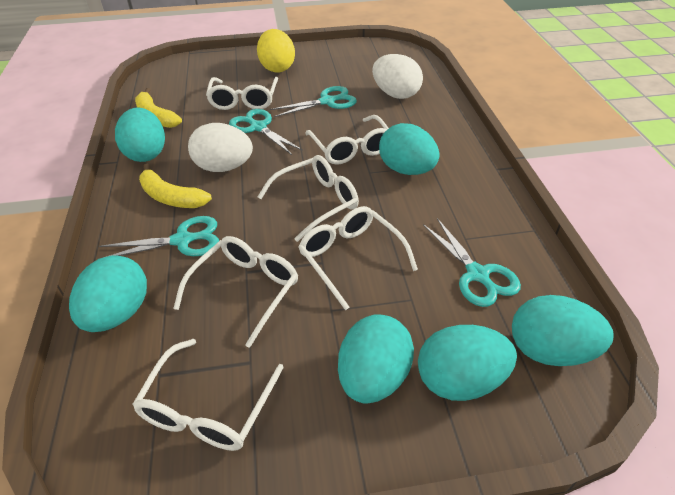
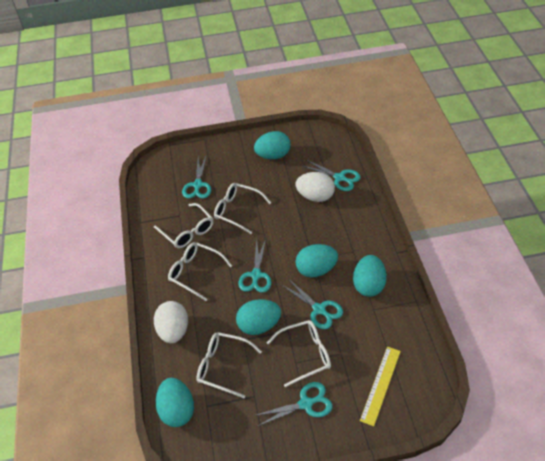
turquoise egg: 6 -> 5
turquoise scissors: 4 -> 5
white glasses: 6 -> 5
yellow banana: 2 -> 0
yellow egg: 1 -> 0
yellow ruler: 0 -> 1

